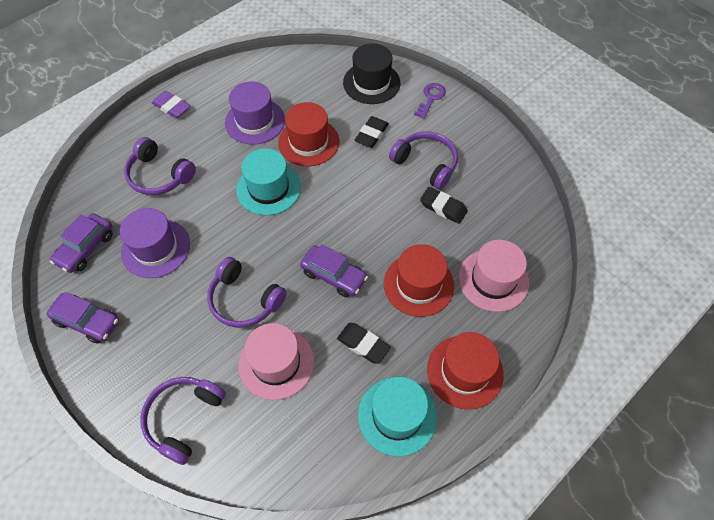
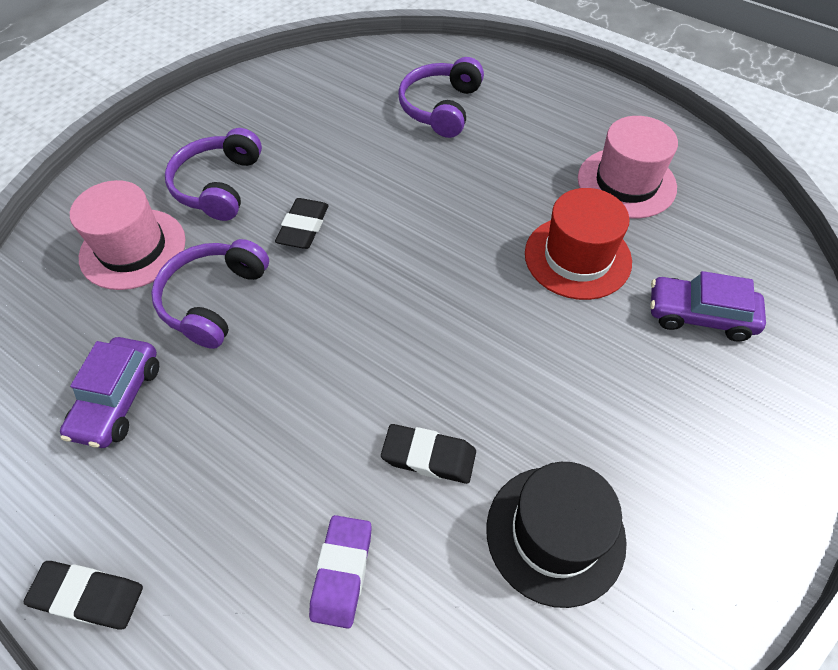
purple car: 3 -> 2
purple hat: 2 -> 0
purple headphones: 4 -> 3
purple key: 1 -> 0
red hat: 3 -> 1
turquoise hat: 2 -> 0

